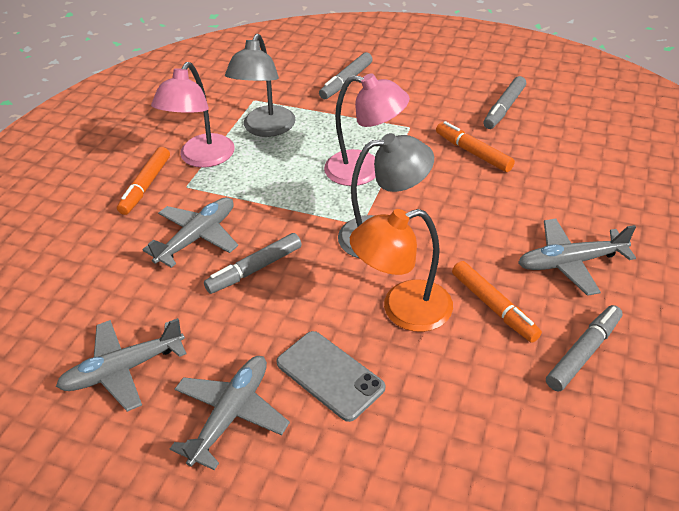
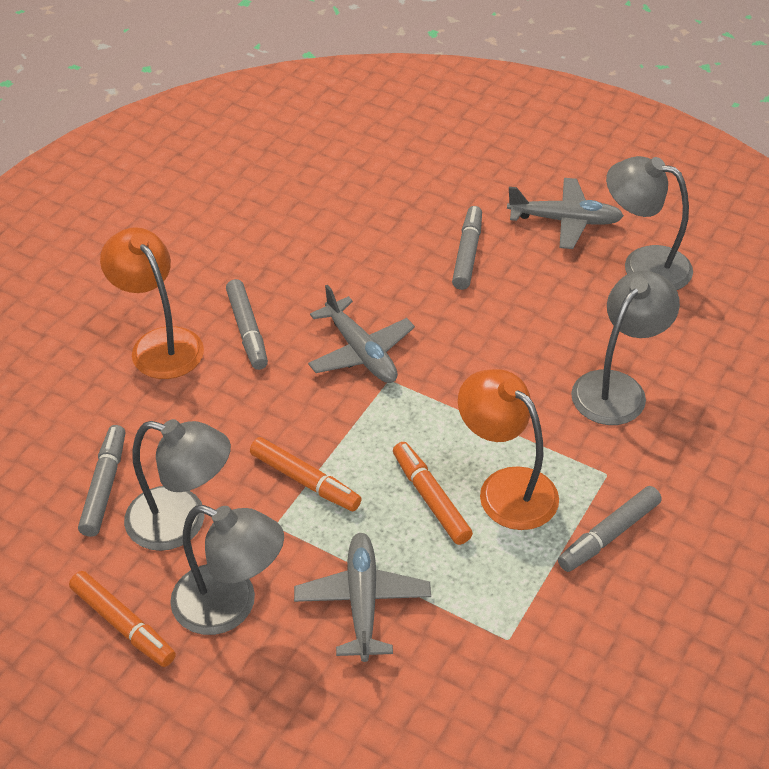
grey lamp: 2 -> 4
grey phone: 1 -> 0
grey plane: 4 -> 3
orange lamp: 1 -> 2
pink lamp: 2 -> 0

